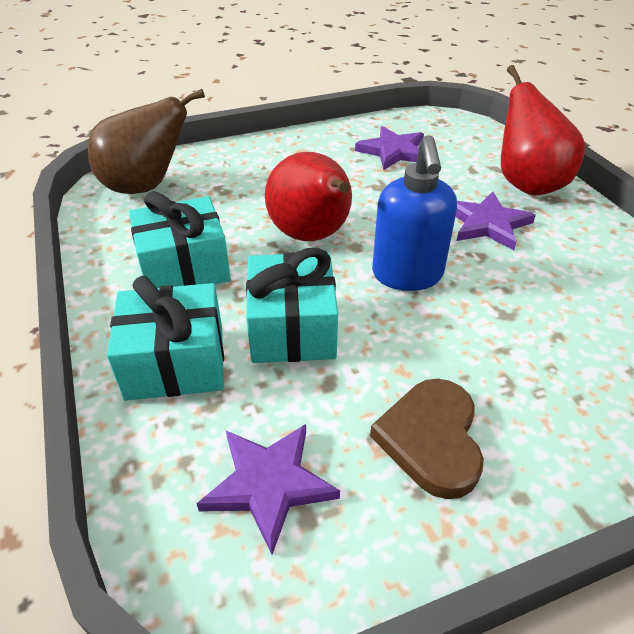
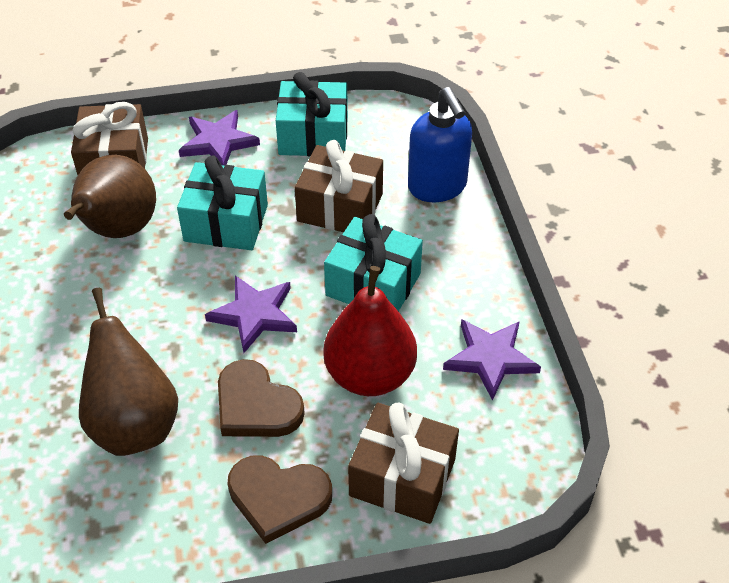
brown gift: 0 -> 3
brown heart: 1 -> 2
brown pear: 1 -> 2
red pear: 2 -> 1

